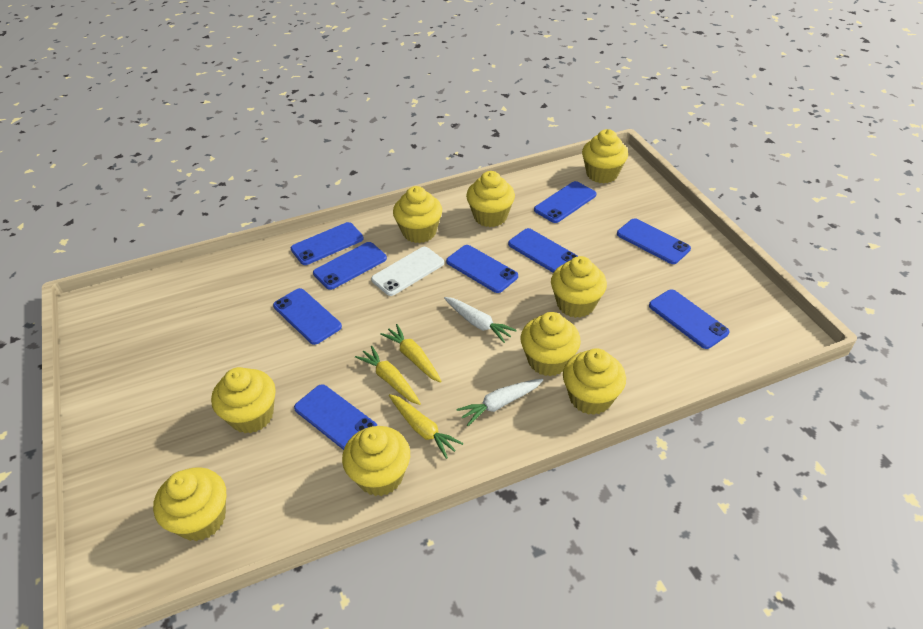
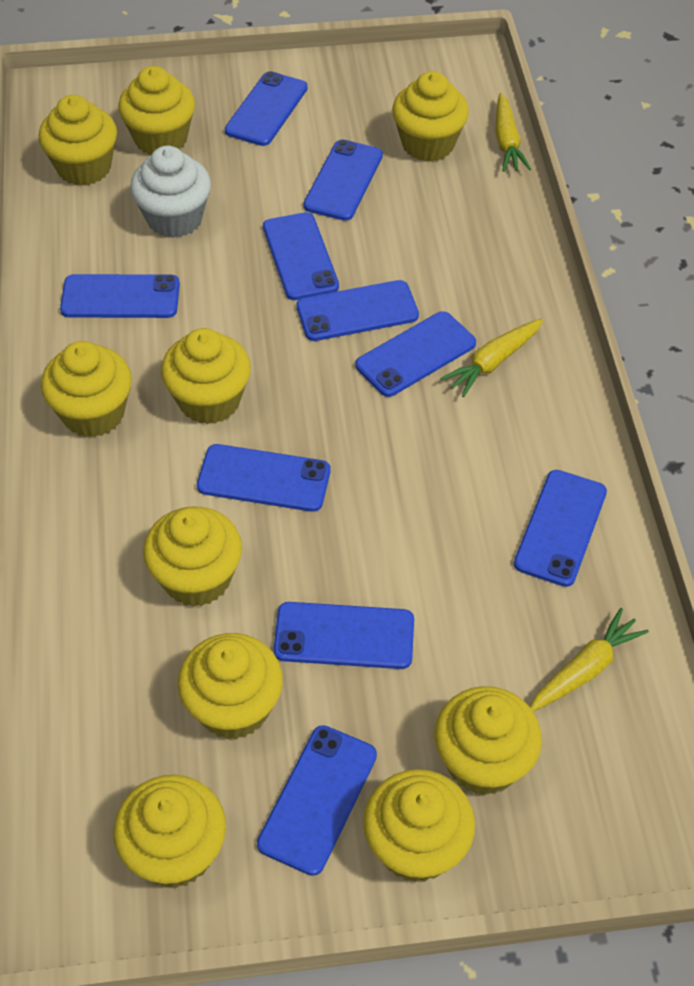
blue phone: 9 -> 10
white carrot: 2 -> 0
white cupcake: 0 -> 1
white phone: 1 -> 0
yellow cupcake: 9 -> 10

